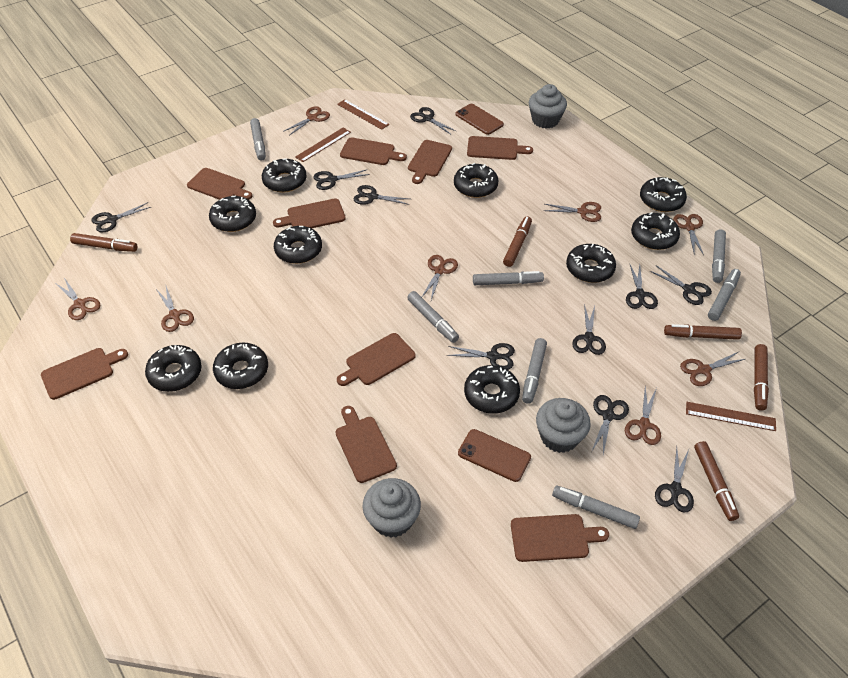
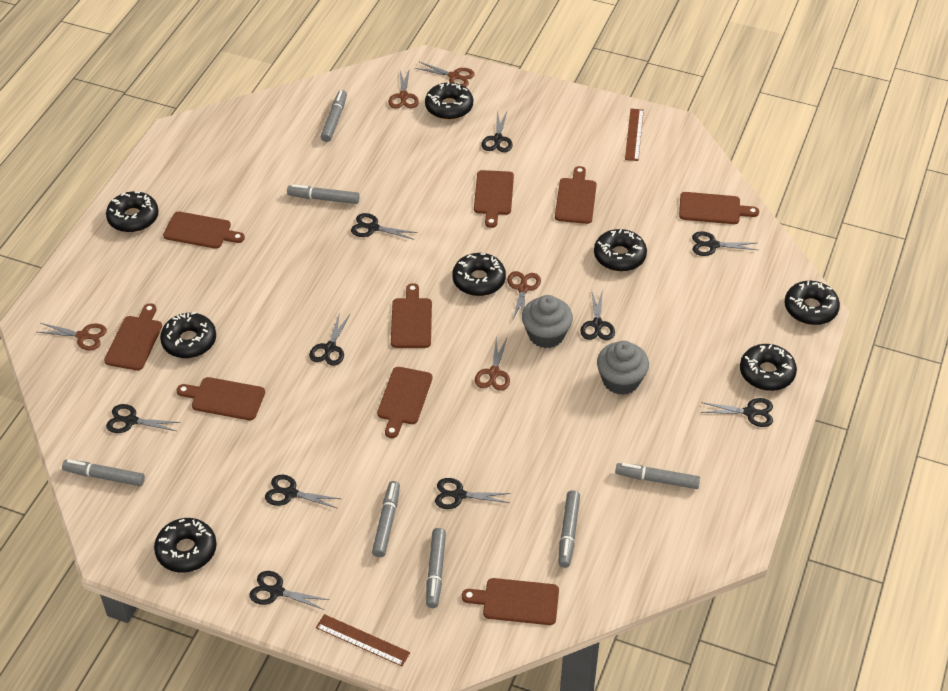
black donut: 10 -> 8
brown marker: 5 -> 0
brown phone: 2 -> 0
brown ruler: 3 -> 2
brown scissors: 8 -> 5
grey cupcake: 3 -> 2

